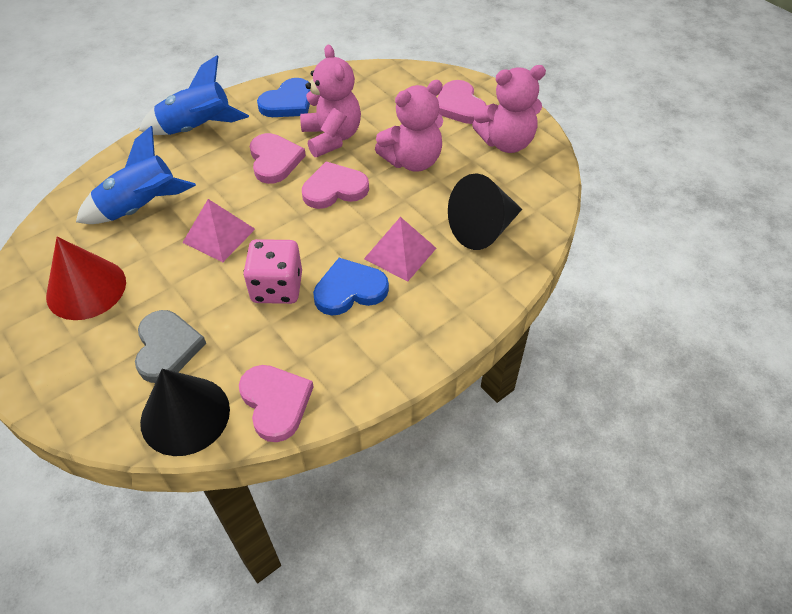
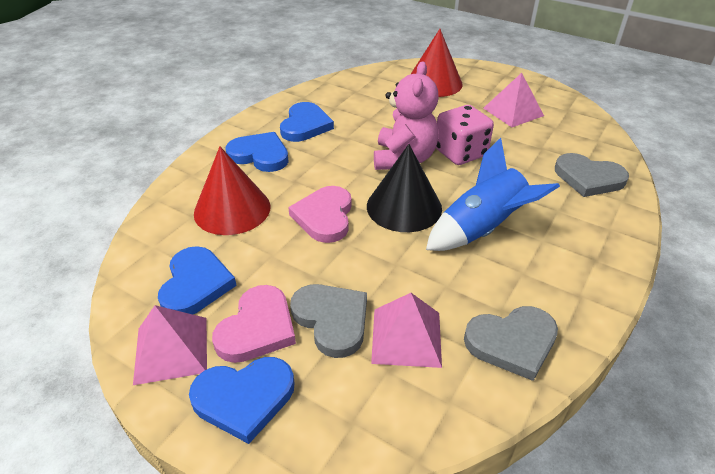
black cone: 2 -> 1
blue heart: 2 -> 4
blue rocket: 2 -> 1
grey heart: 1 -> 3
pink heart: 4 -> 2
pink pyramid: 2 -> 3
pink teddy bear: 3 -> 1
red cone: 1 -> 2

